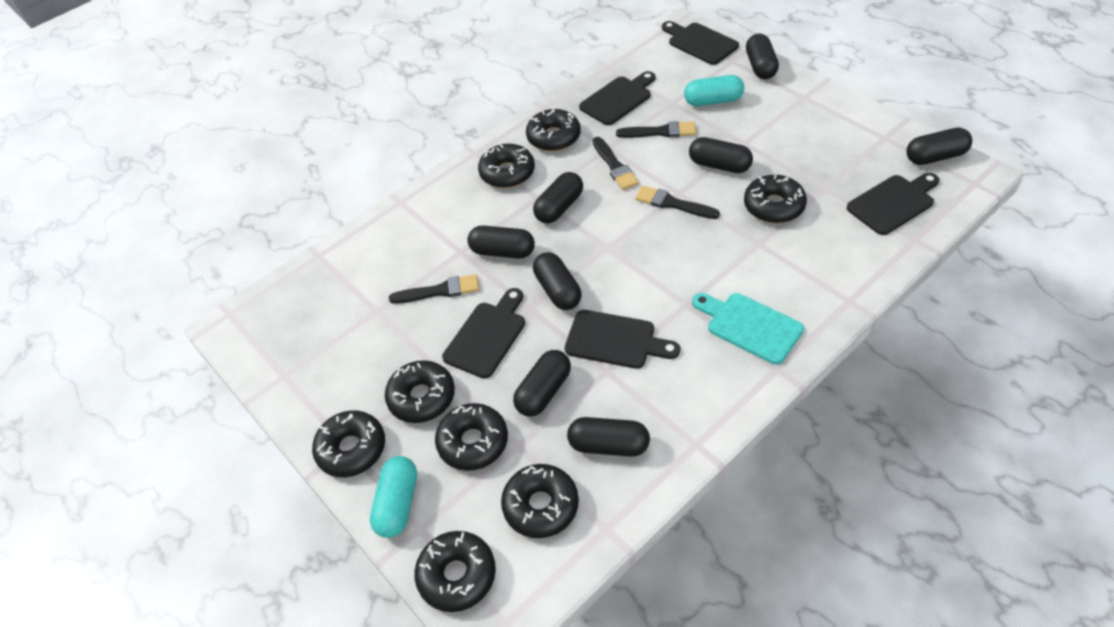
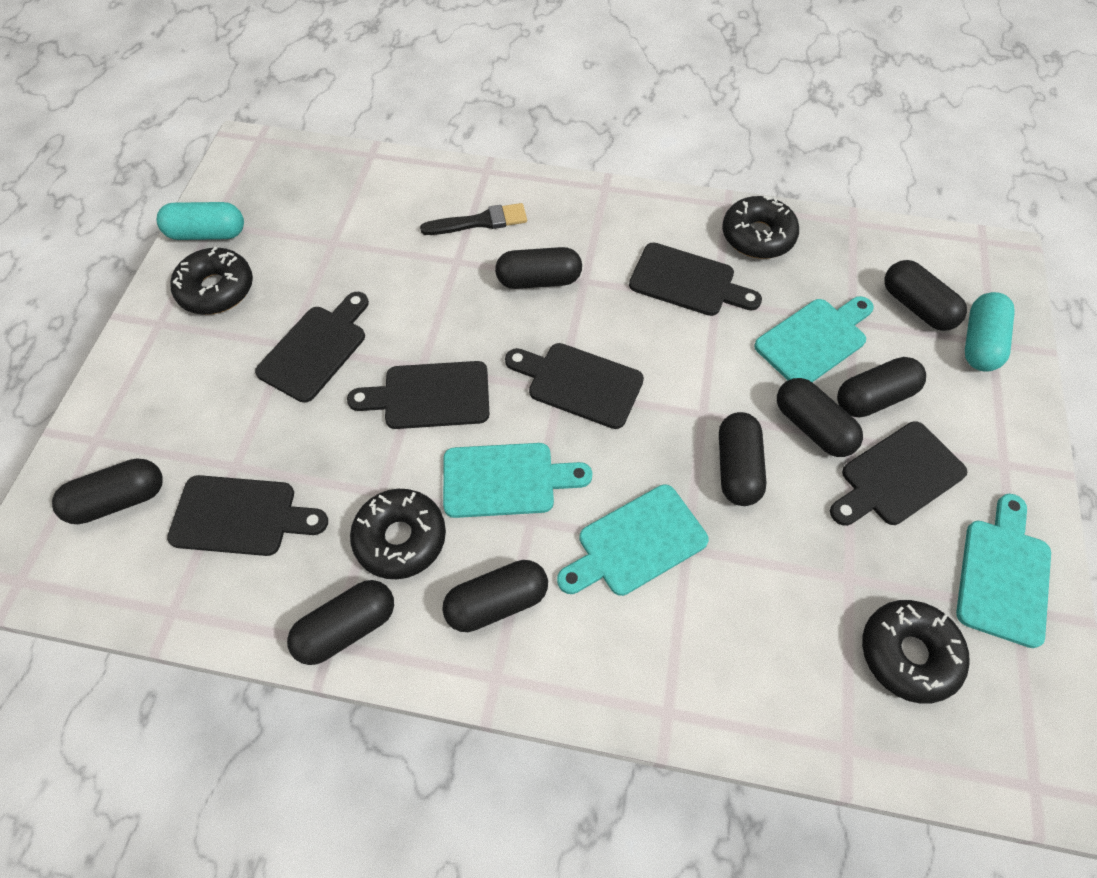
black brush: 4 -> 1
black cutting board: 5 -> 6
black donut: 8 -> 4
turquoise cutting board: 1 -> 4

